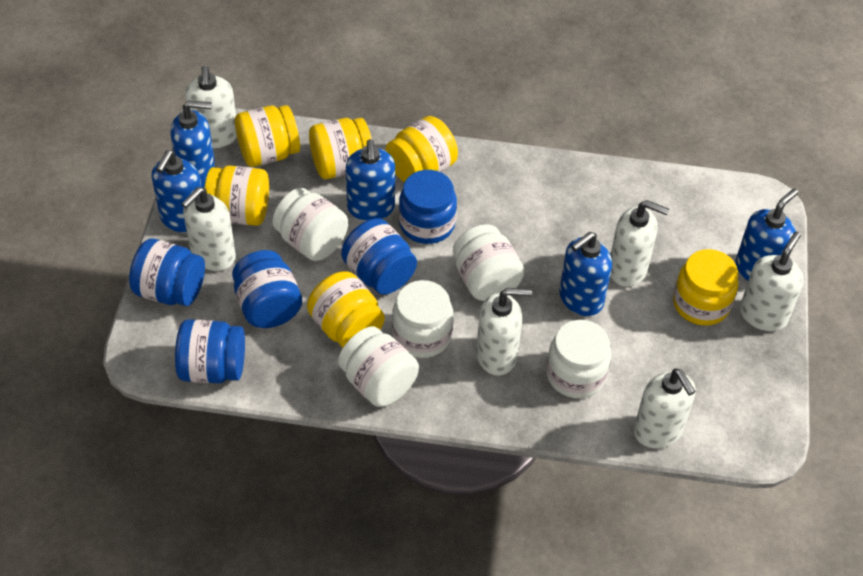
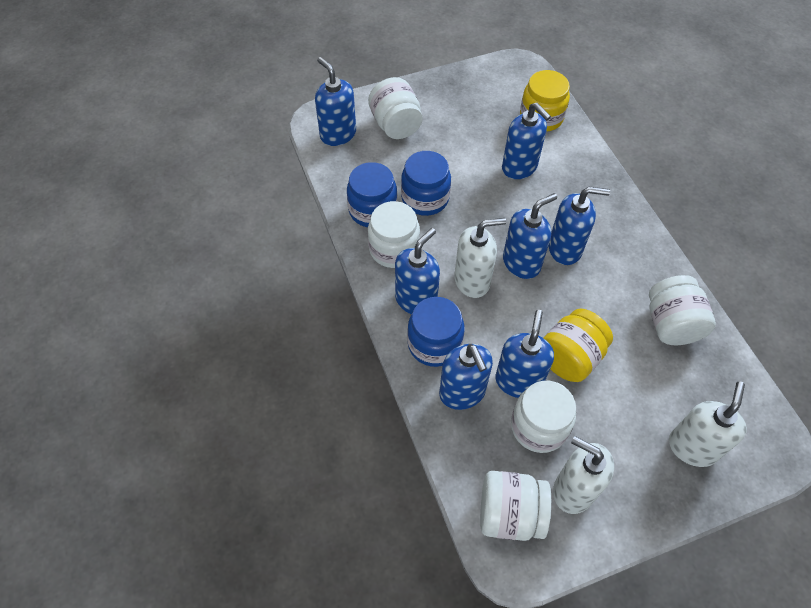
blue jar: 5 -> 3
blue soap dispenser: 5 -> 7
white soap dispenser: 6 -> 3
yellow jar: 6 -> 2

